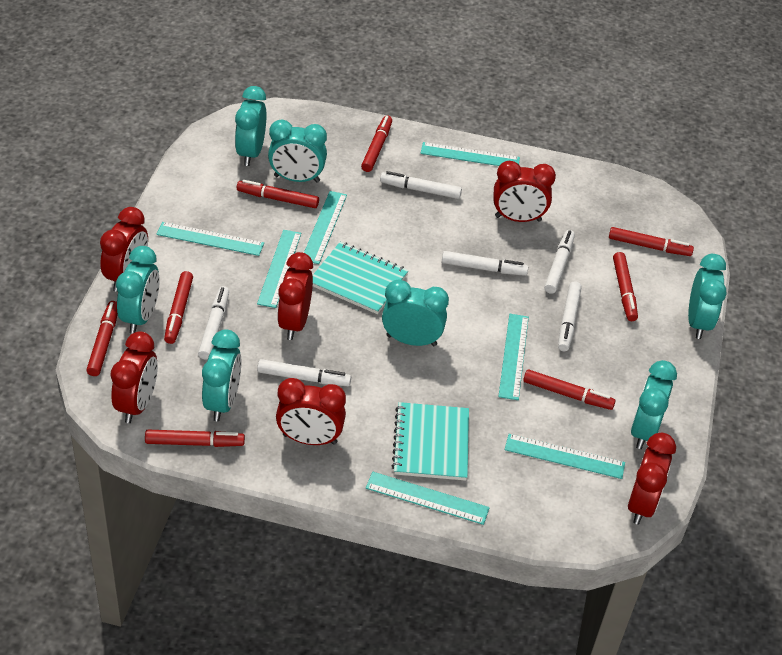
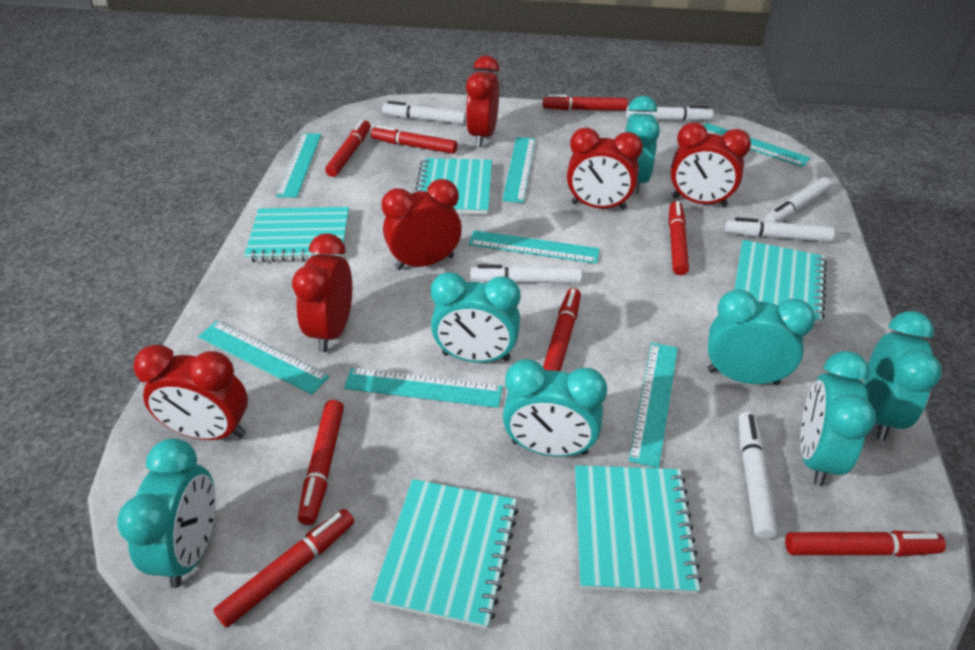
turquoise notebook: 2 -> 5

